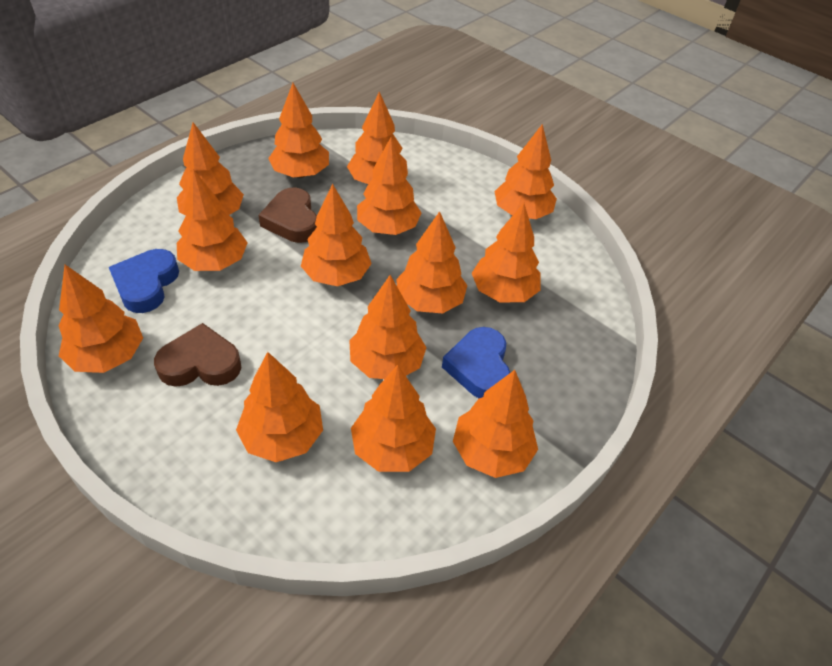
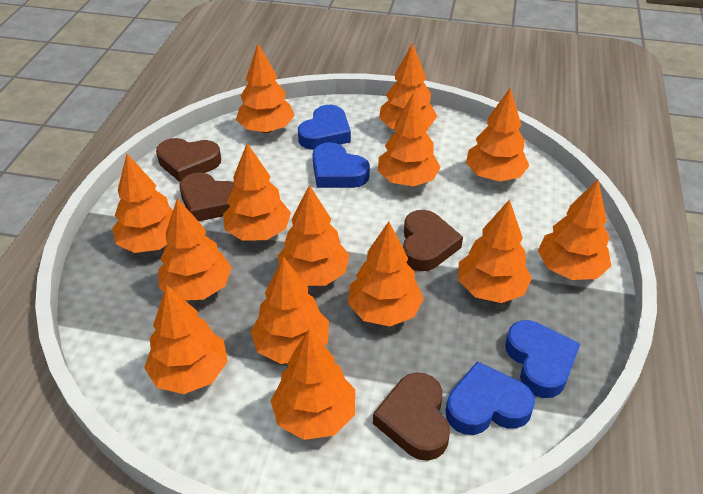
blue heart: 2 -> 4
brown heart: 2 -> 4

